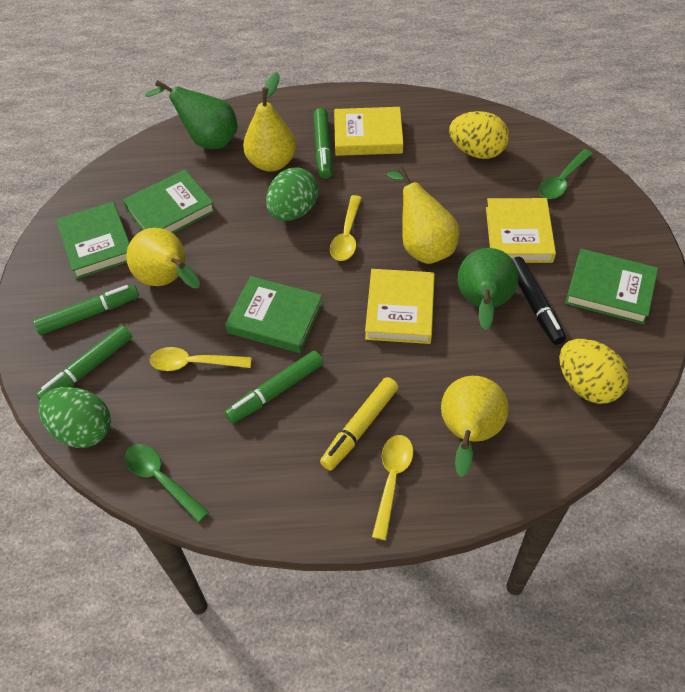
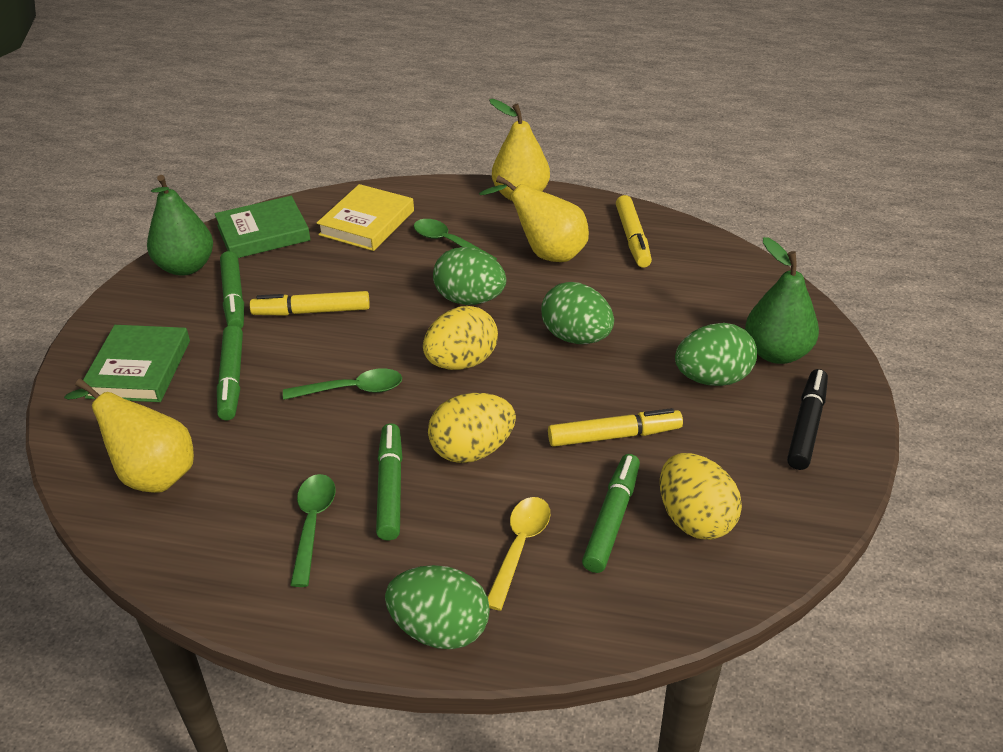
green book: 4 -> 2
green egg: 2 -> 4
green spoon: 2 -> 3
yellow book: 3 -> 1
yellow egg: 2 -> 3
yellow marker: 1 -> 3
yellow pear: 4 -> 3
yellow spoon: 3 -> 1

